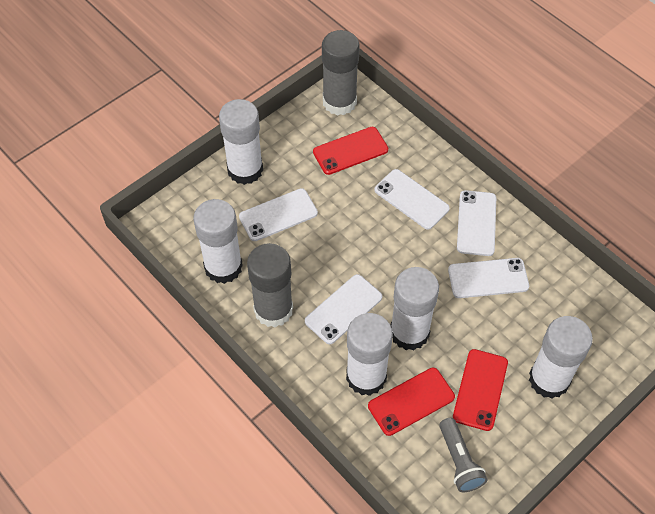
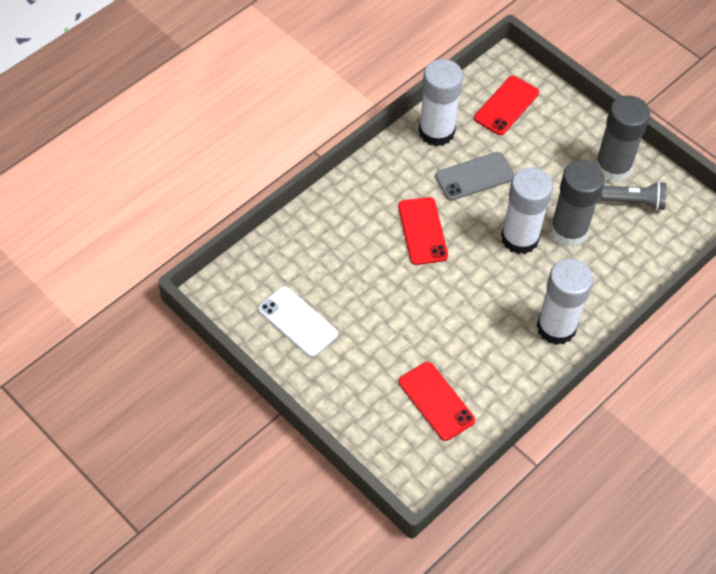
grey phone: 0 -> 1
white glue stick: 5 -> 3
white phone: 5 -> 1

